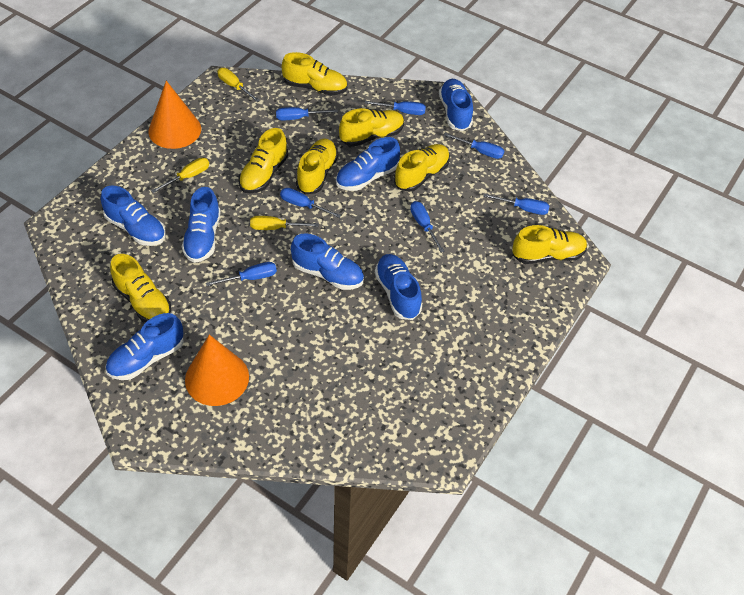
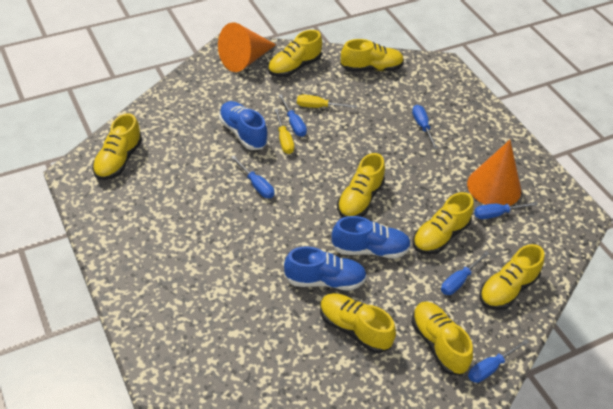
blue screwdriver: 7 -> 6
blue shoe: 7 -> 3
yellow screwdriver: 3 -> 2
yellow shoe: 7 -> 8

